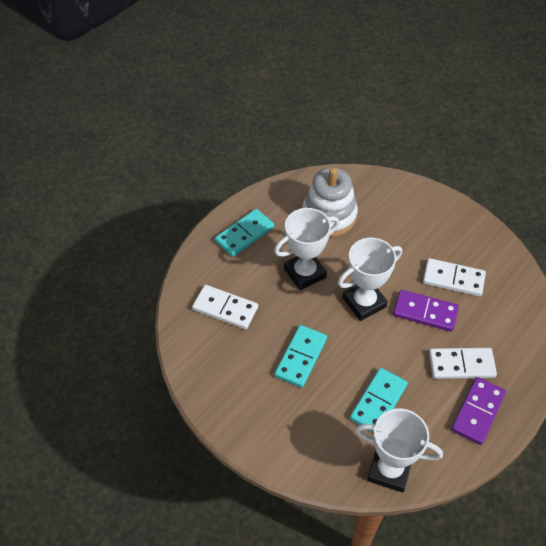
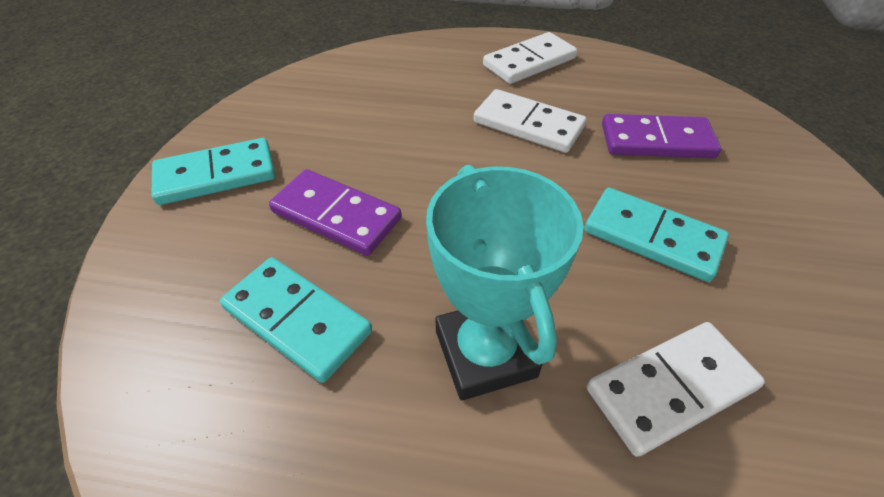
turquoise trophy: 0 -> 1
white stacking toy: 1 -> 0
white trophy: 3 -> 0

